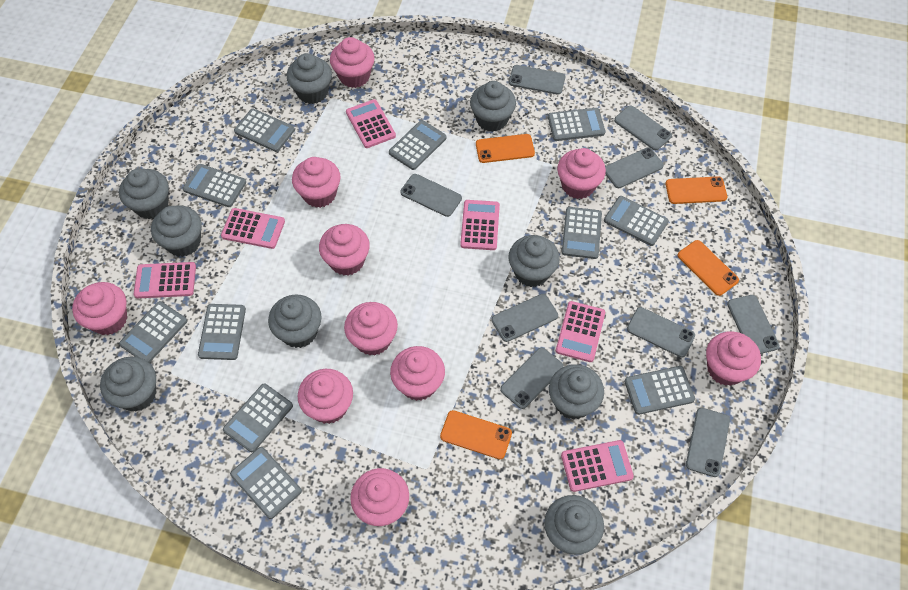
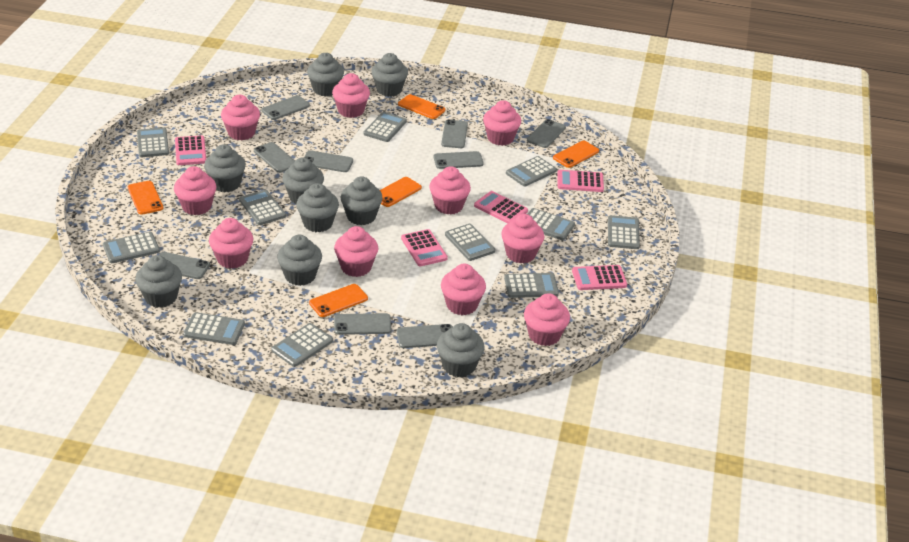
orange phone: 4 -> 5
pink calculator: 6 -> 5

